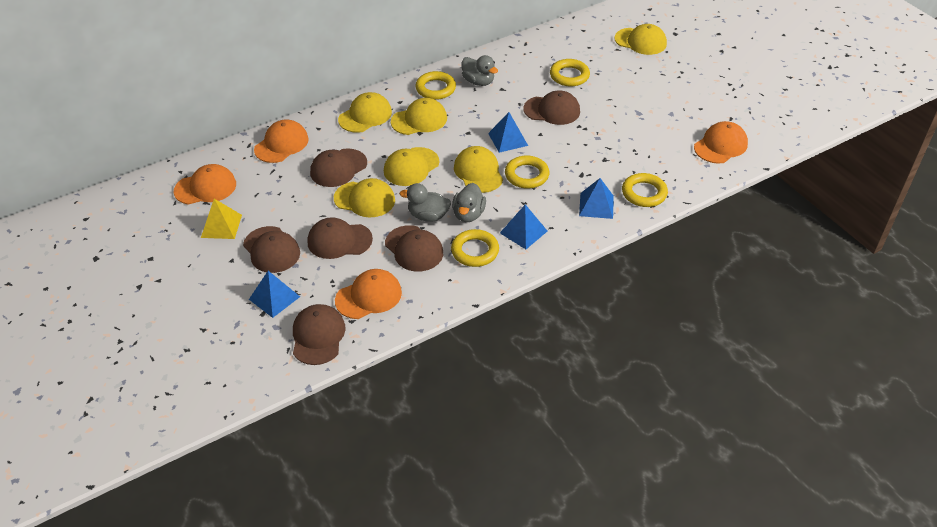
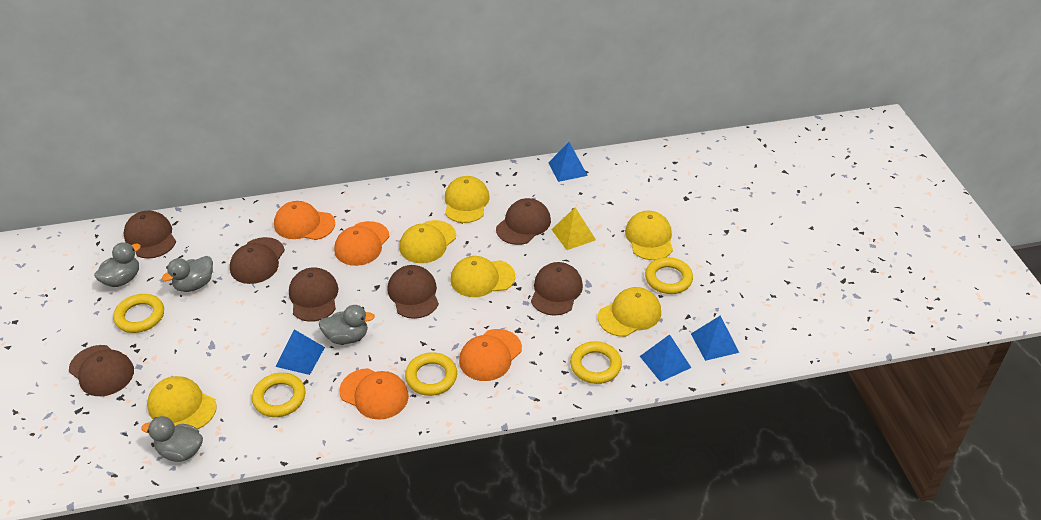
brown cap: 6 -> 7
grey duck: 3 -> 4

